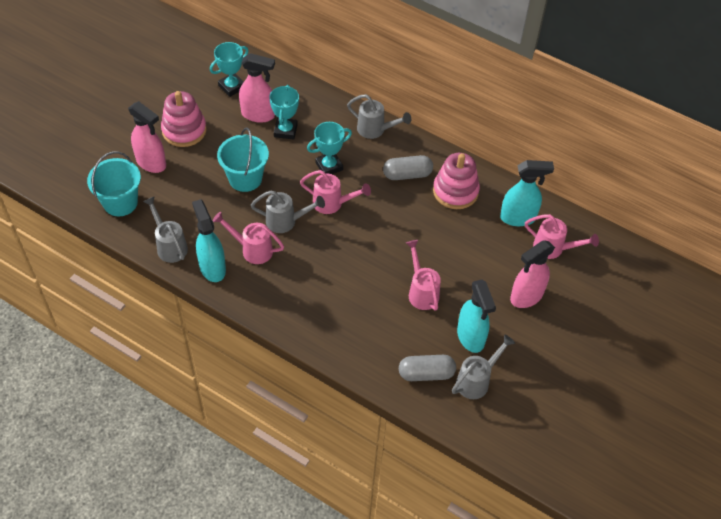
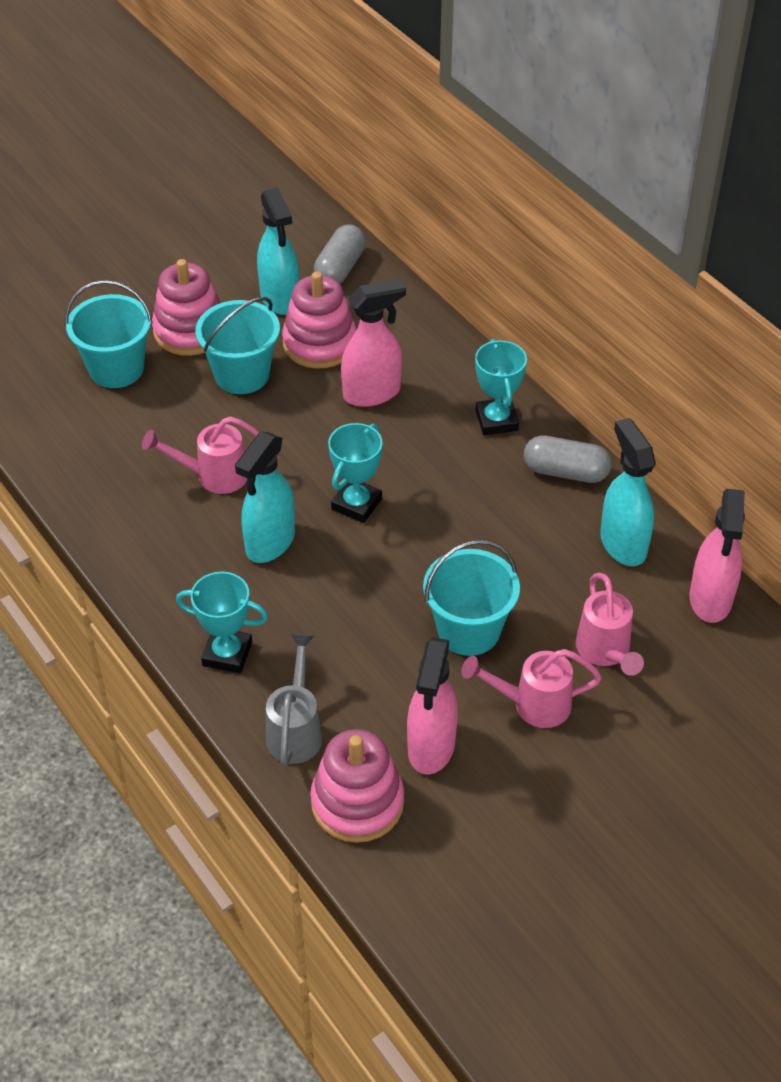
grey watering can: 4 -> 1
pink stacking toy: 2 -> 3
pink watering can: 4 -> 3
turquoise bucket: 2 -> 3

